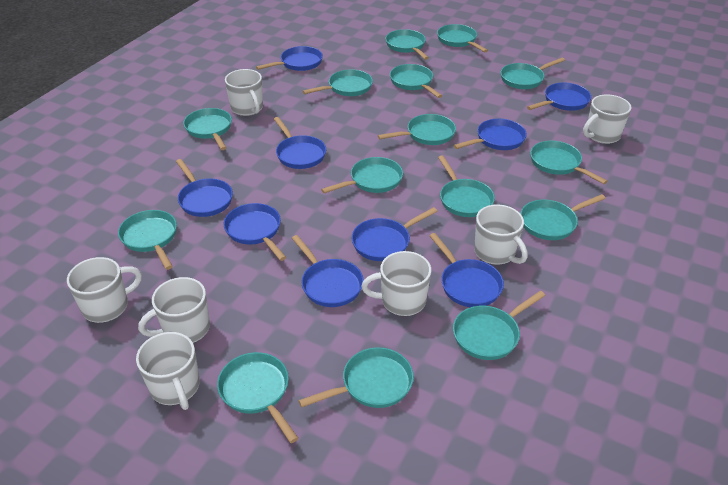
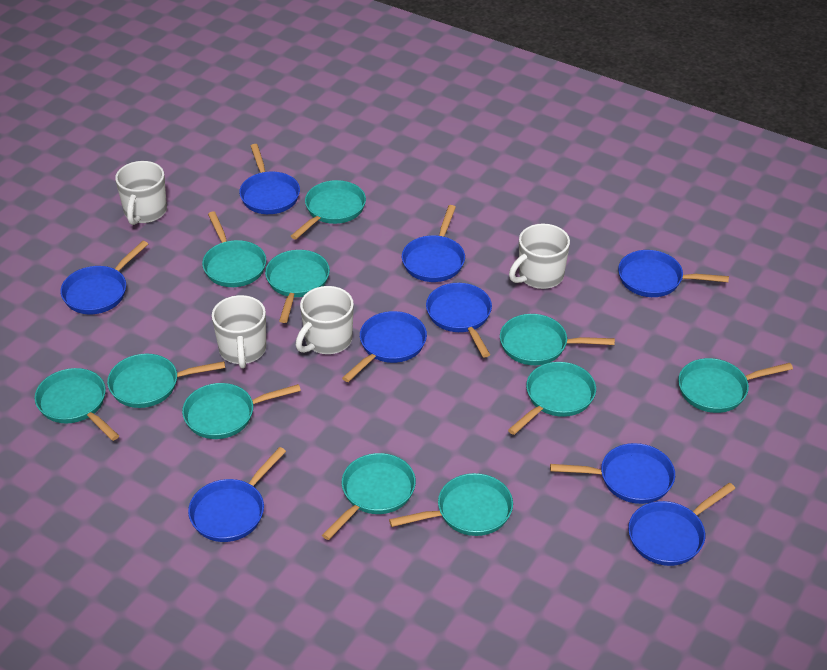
turquoise pan: 15 -> 11
white mug: 7 -> 4

